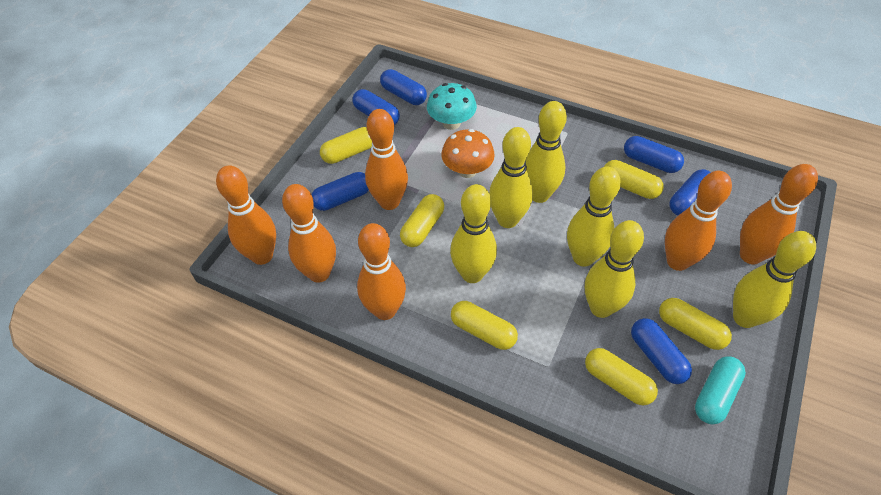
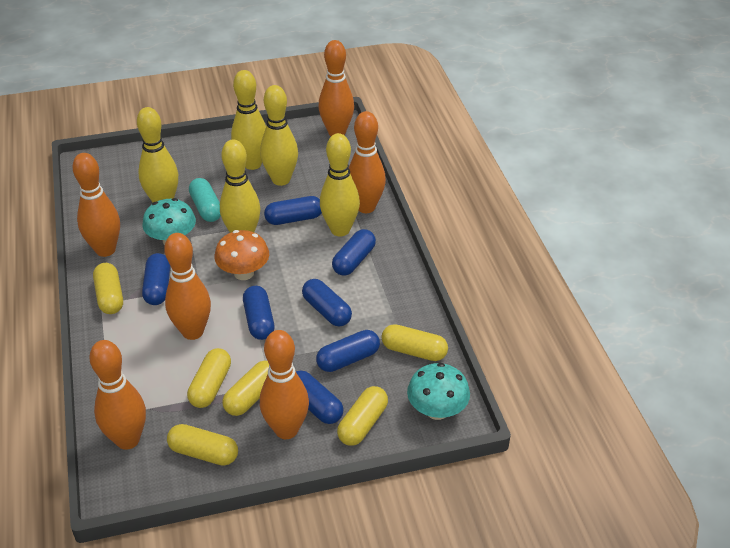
blue capsule: 6 -> 7
turquoise mushroom: 1 -> 2
yellow bowling pin: 6 -> 5

